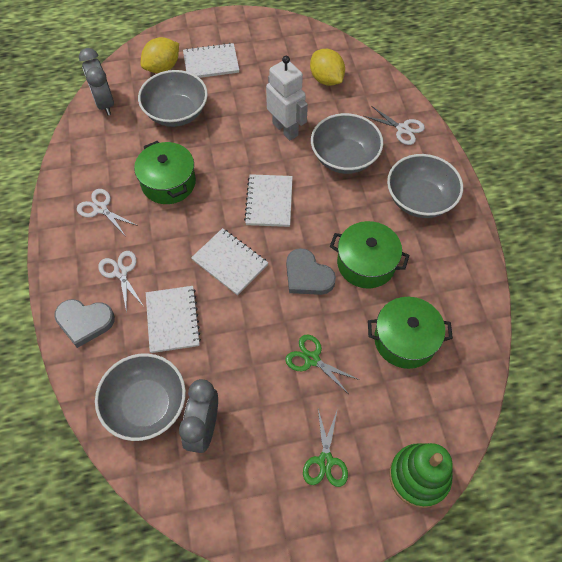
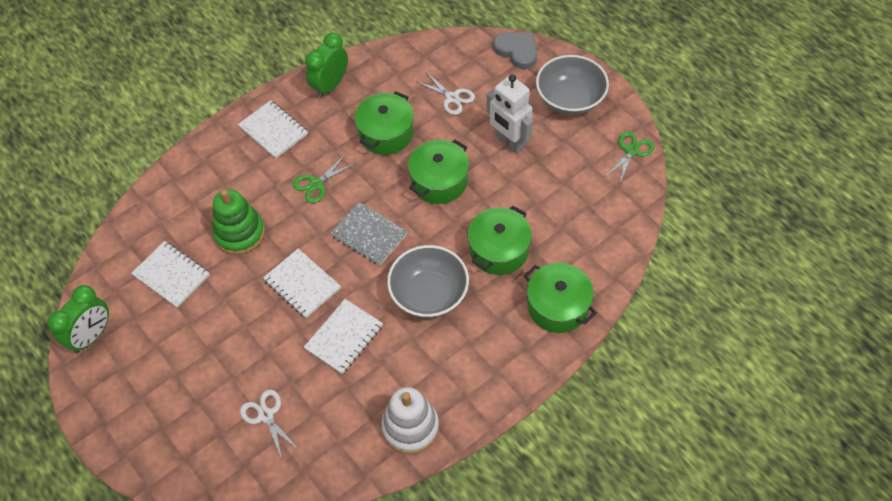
green clock: 0 -> 2
green pot: 3 -> 4
grey bowl: 4 -> 2
grey clock: 2 -> 0
grey heart: 2 -> 1
grey notebook: 0 -> 1
white scissors: 3 -> 2
white stacking toy: 0 -> 1
yellow lemon: 2 -> 0

